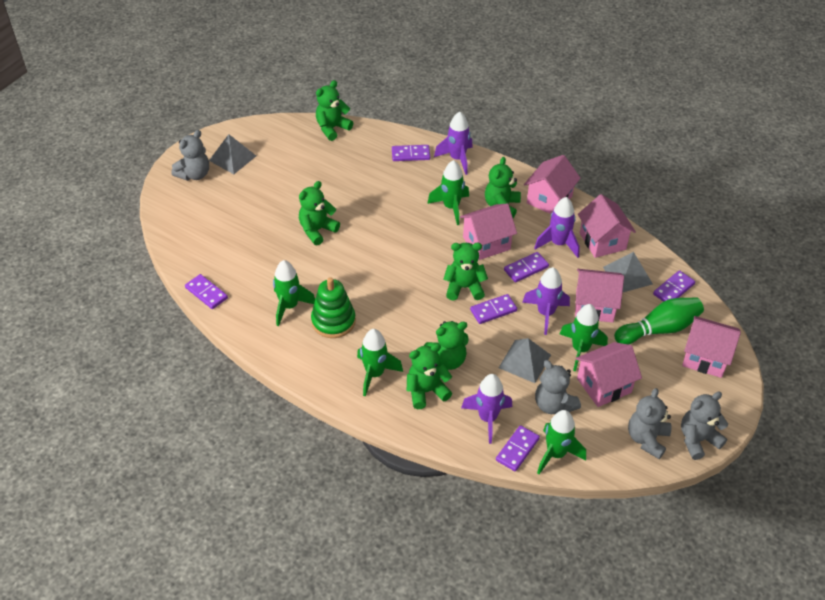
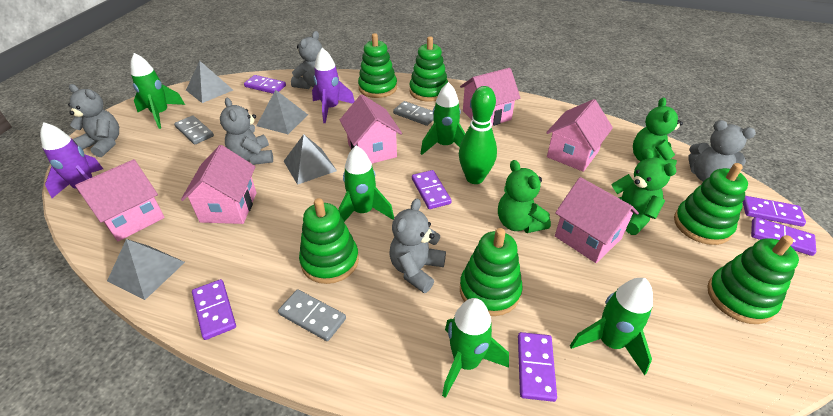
green stacking toy: 1 -> 6
green teddy bear: 6 -> 3
grey domino: 0 -> 3
grey pyramid: 3 -> 4
grey teddy bear: 4 -> 5
purple rocket: 4 -> 2

